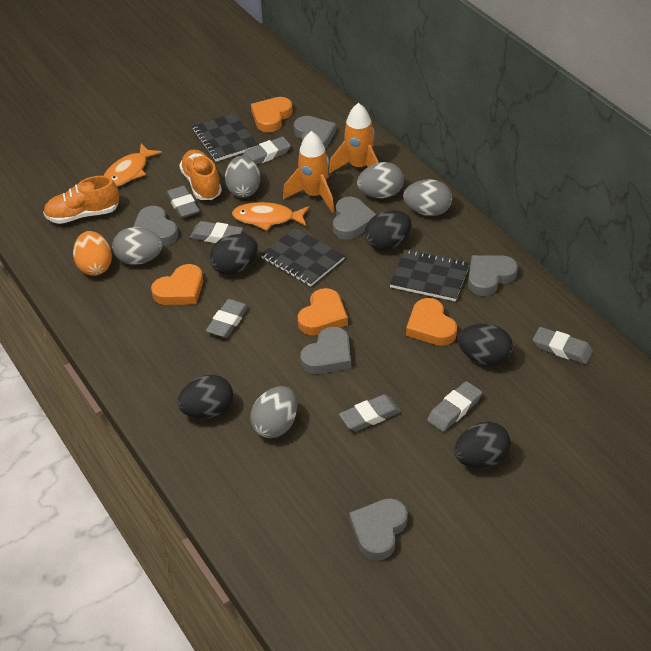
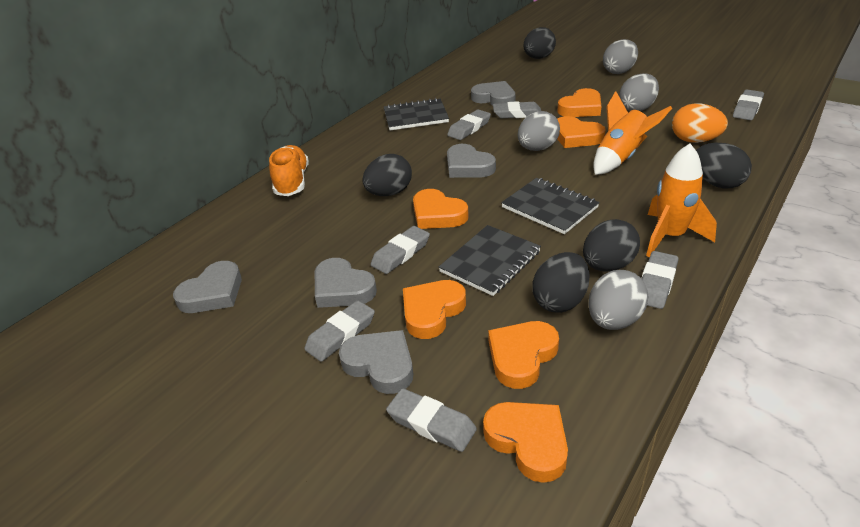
grey egg: 5 -> 4
grey heart: 6 -> 5
orange fish: 2 -> 0
orange heart: 4 -> 6
orange shoe: 2 -> 1

